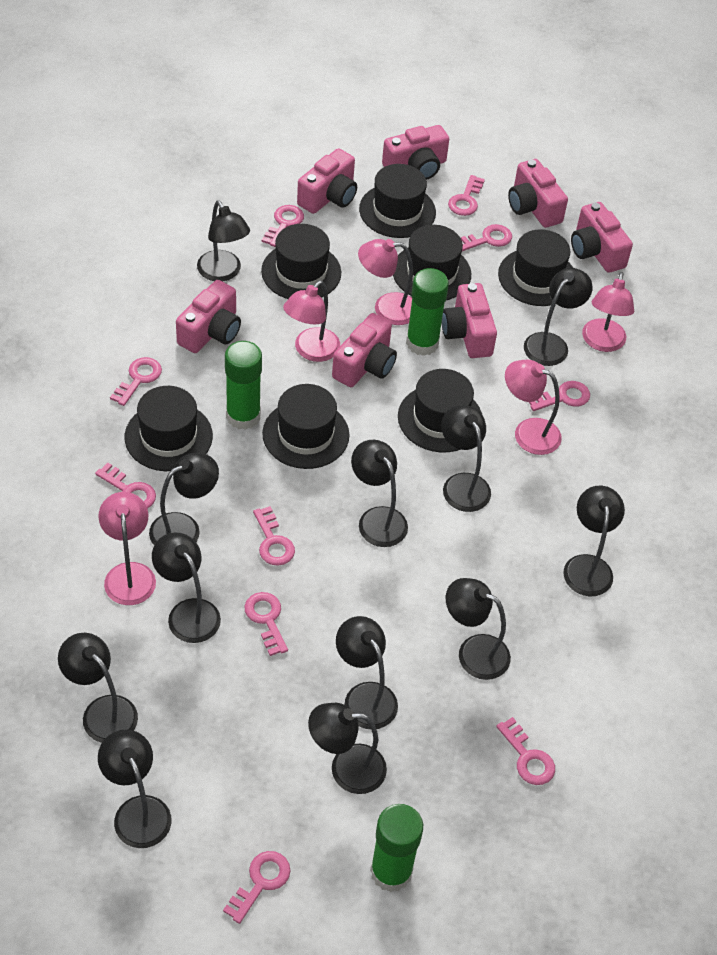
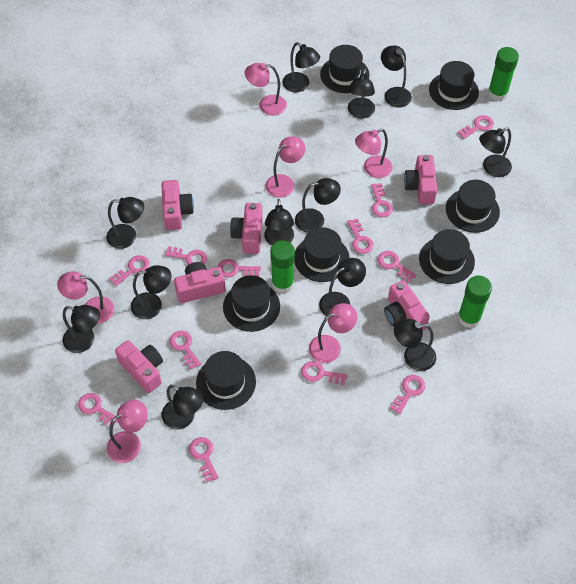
pink camera: 7 -> 6
pink key: 10 -> 12
pink lamp: 5 -> 6

